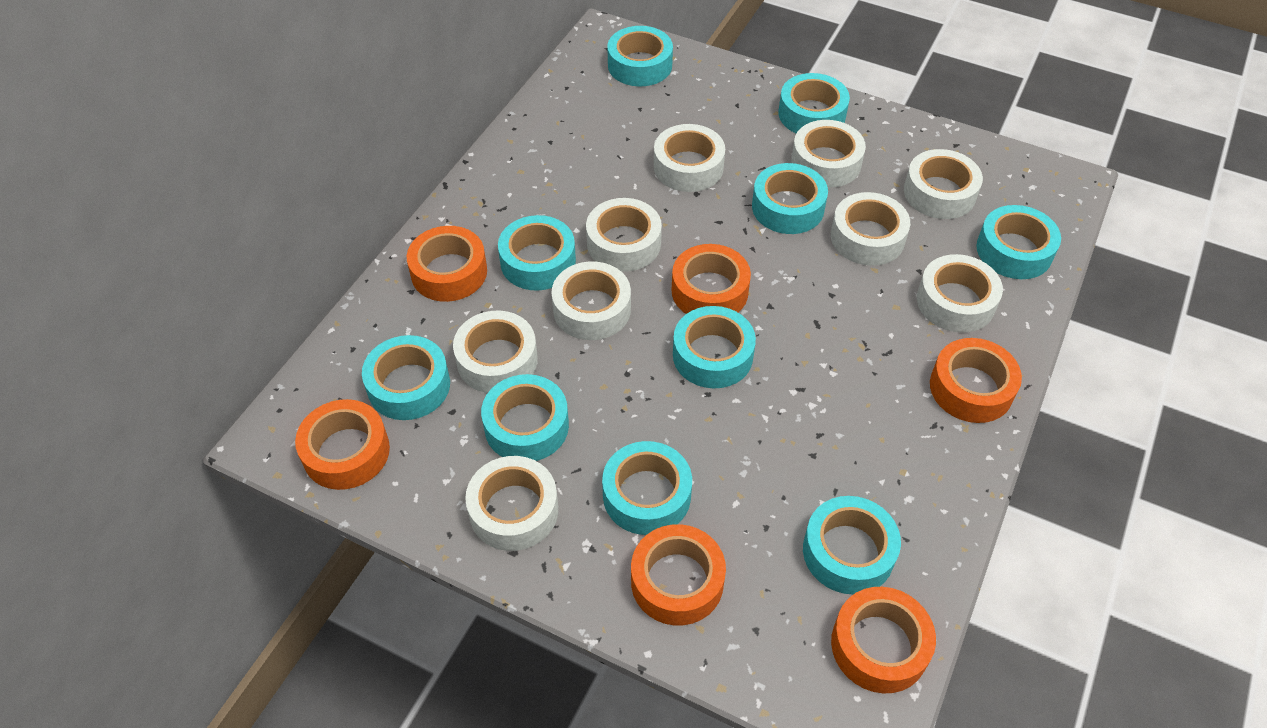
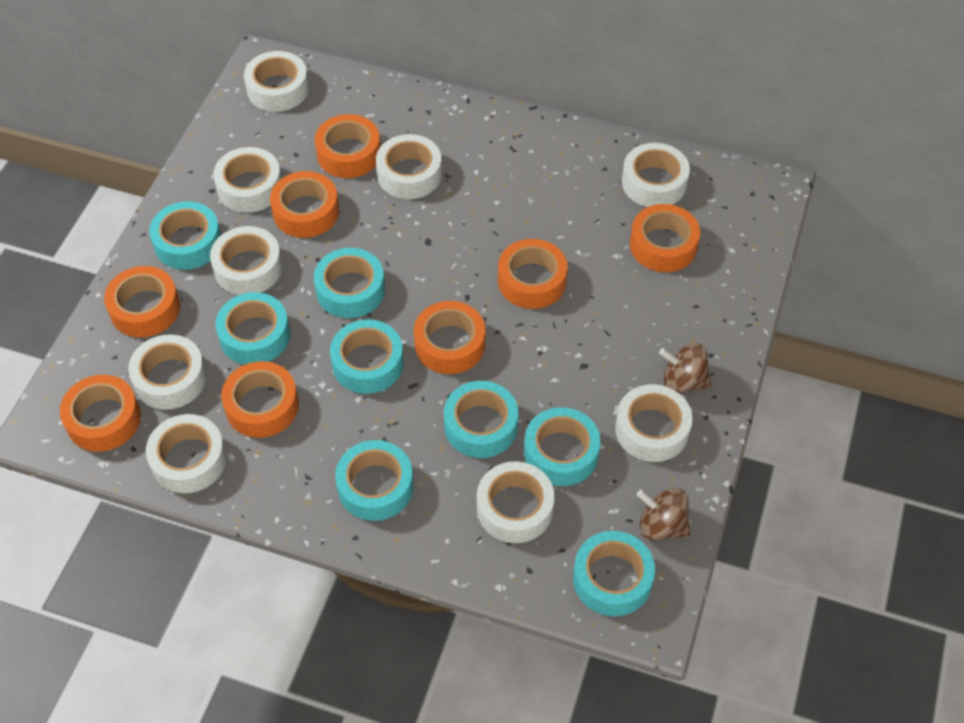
brown spinning top: 0 -> 2
orange tape: 6 -> 8
turquoise tape: 10 -> 8

